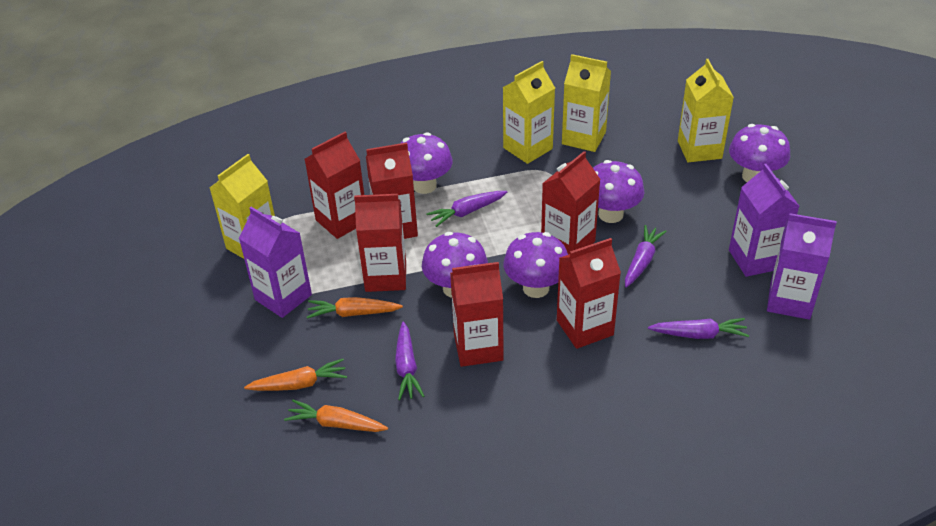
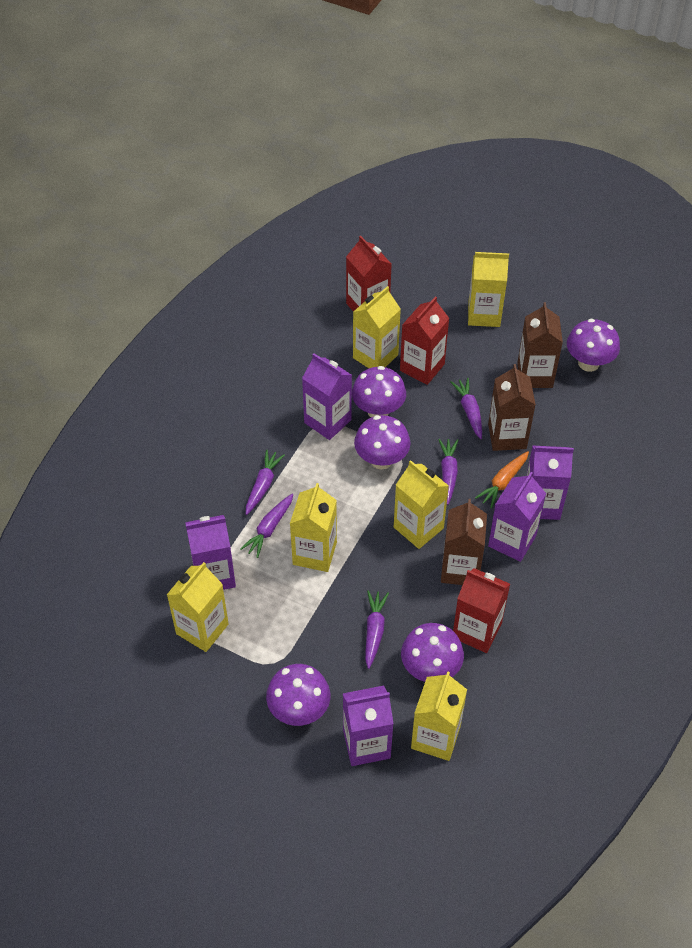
brown carton: 0 -> 3
orange carrot: 3 -> 1
purple carrot: 4 -> 5
purple carton: 3 -> 5
red carton: 6 -> 3
yellow carton: 4 -> 6

